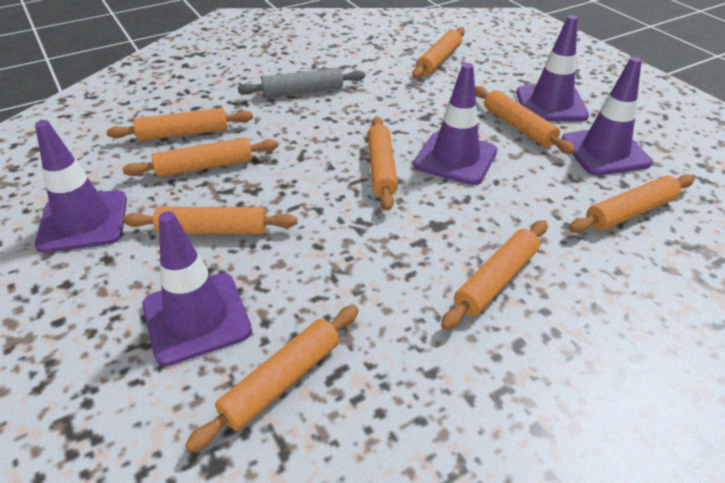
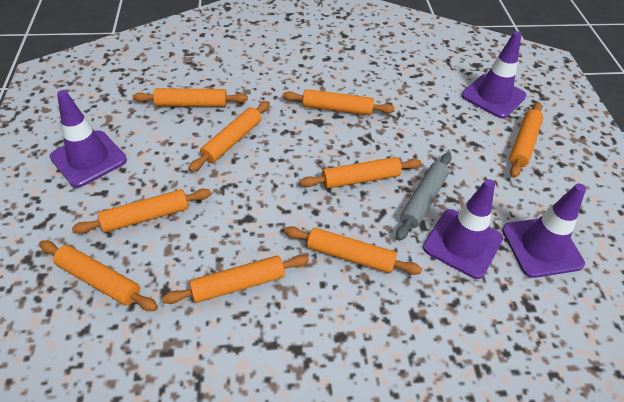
purple traffic cone: 5 -> 4

